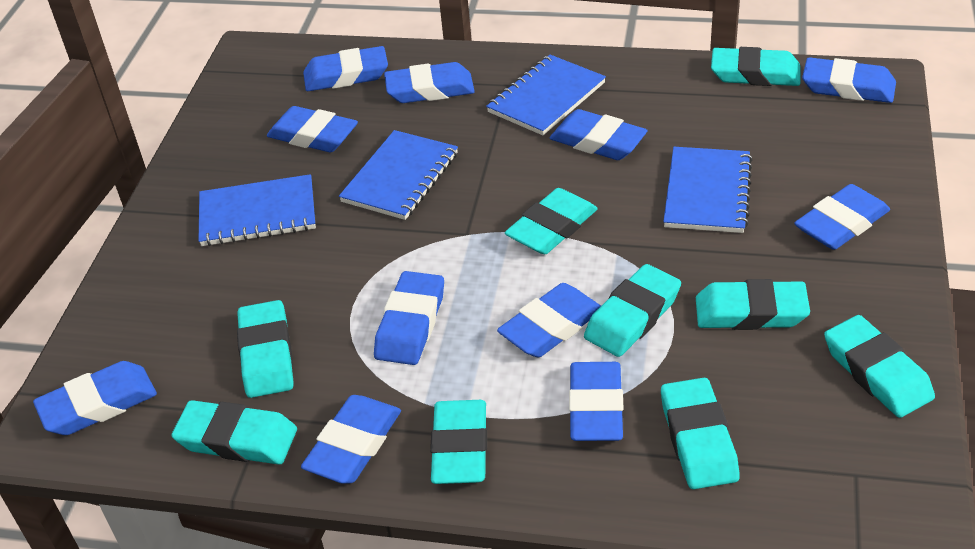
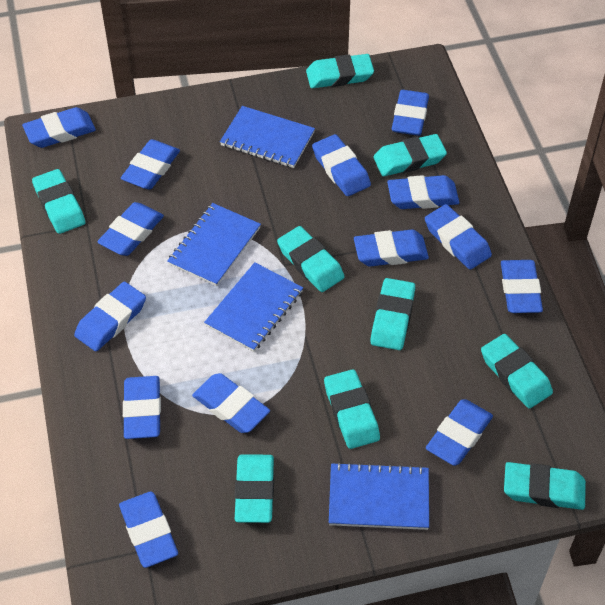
blue eraser: 11 -> 14

